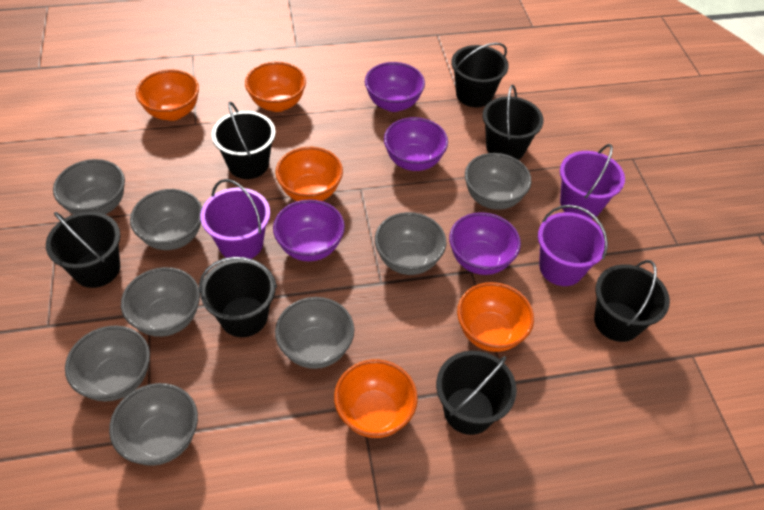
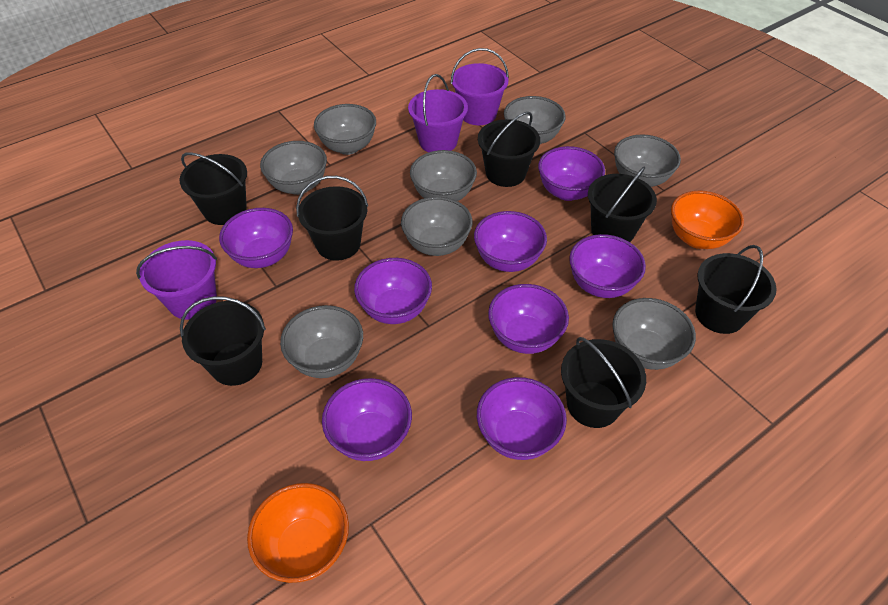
orange bowl: 5 -> 2
purple bowl: 4 -> 8

